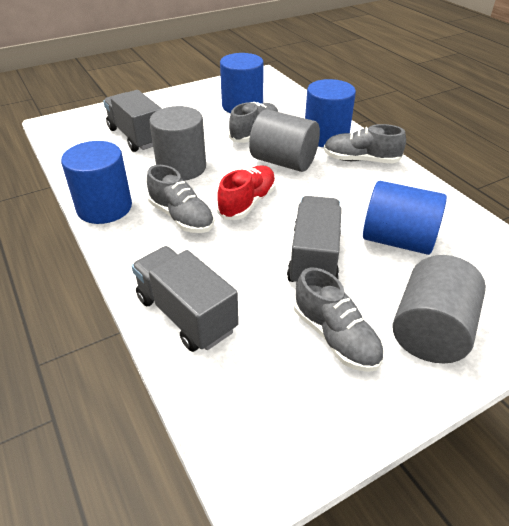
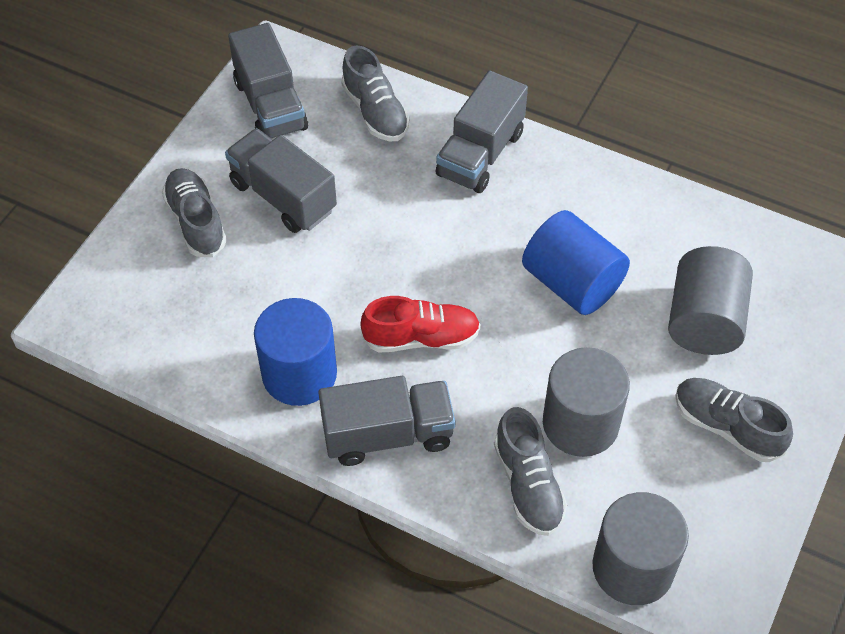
blue cylinder: 4 -> 2
grey truck: 3 -> 4

